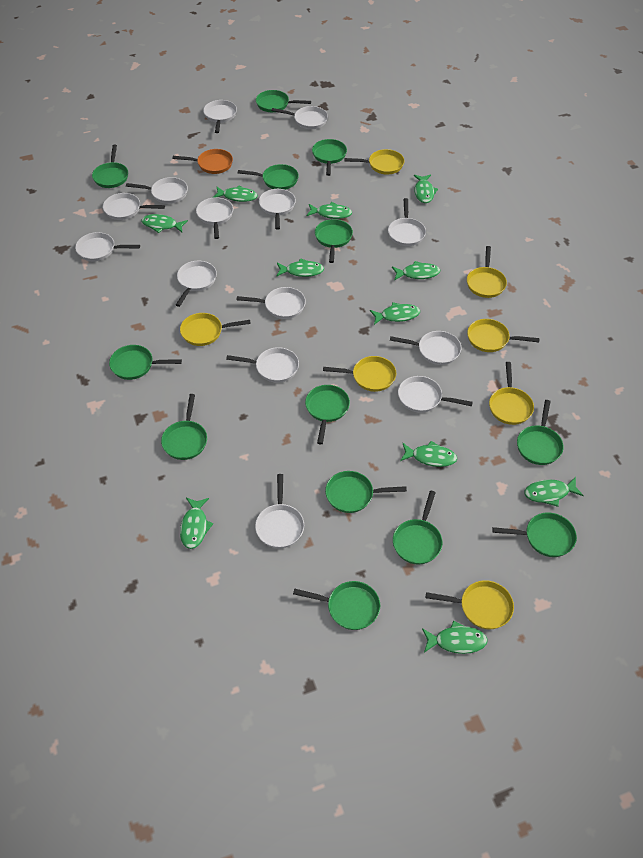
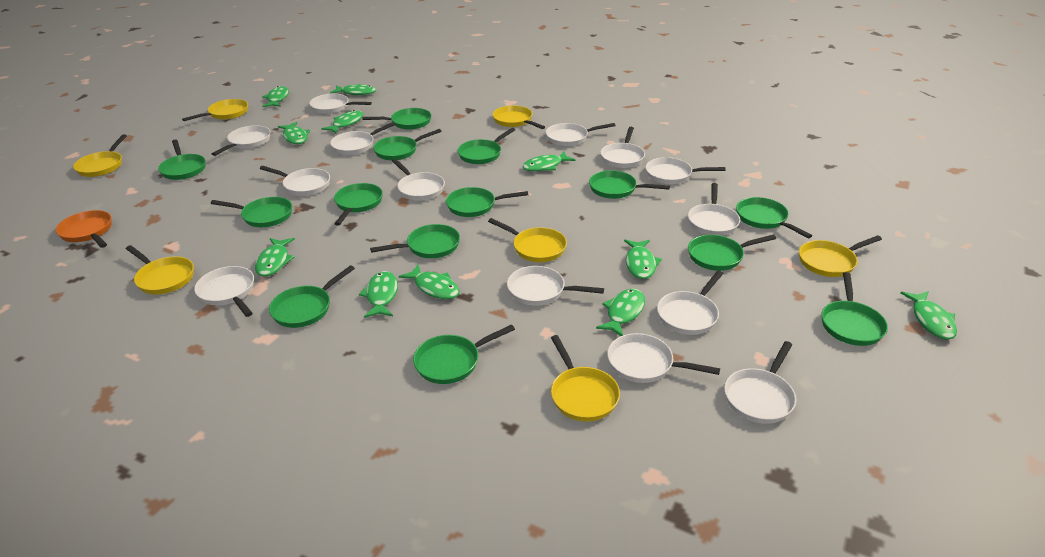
green pan: 13 -> 14

